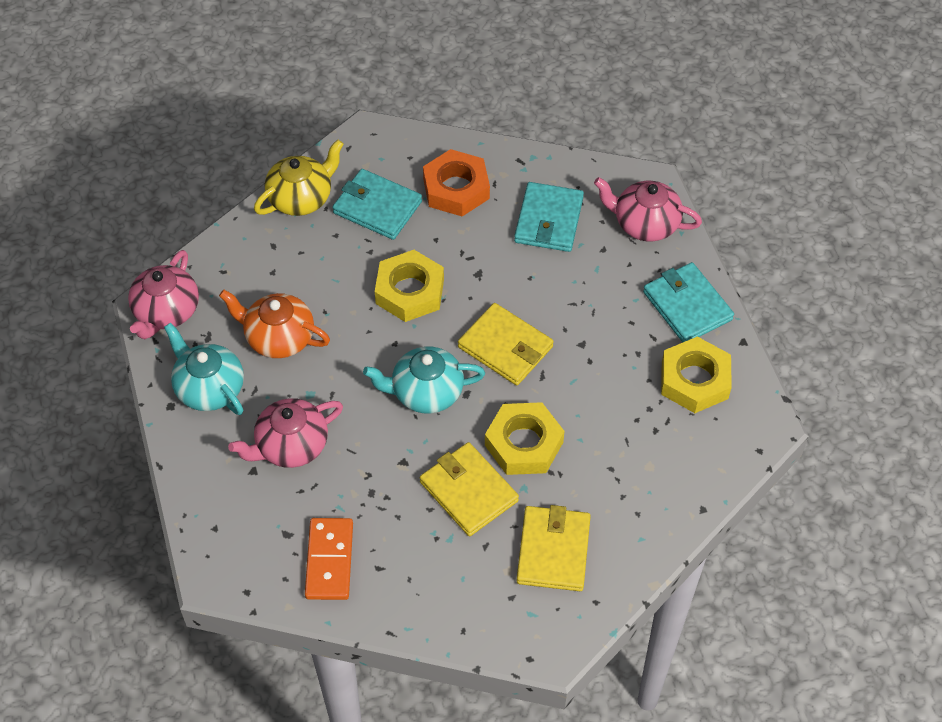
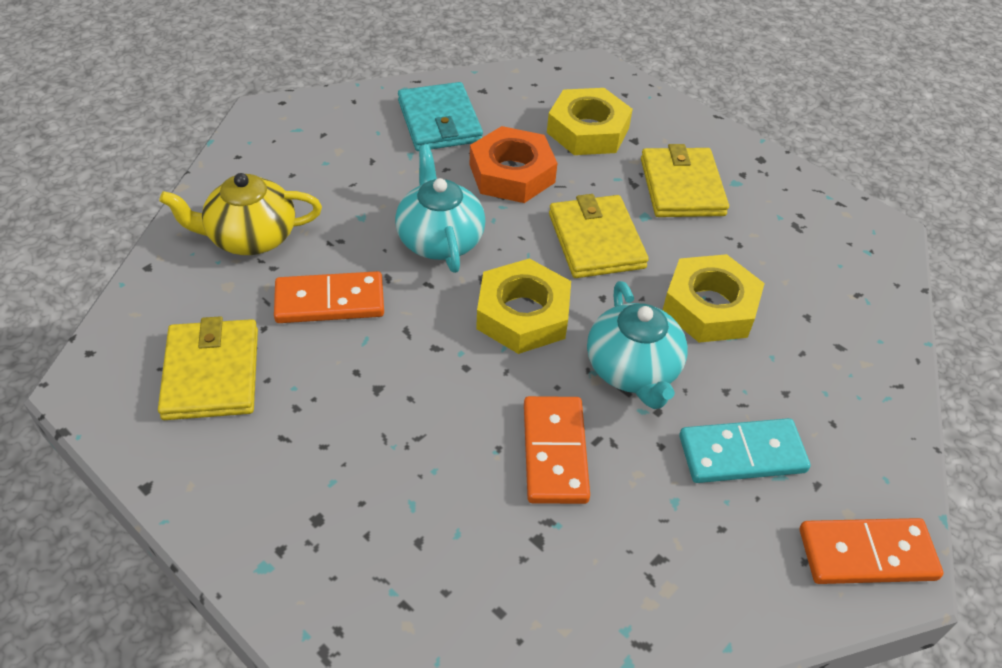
orange domino: 1 -> 3
orange teapot: 1 -> 0
pink teapot: 3 -> 0
turquoise domino: 0 -> 1
turquoise wallet: 3 -> 1

